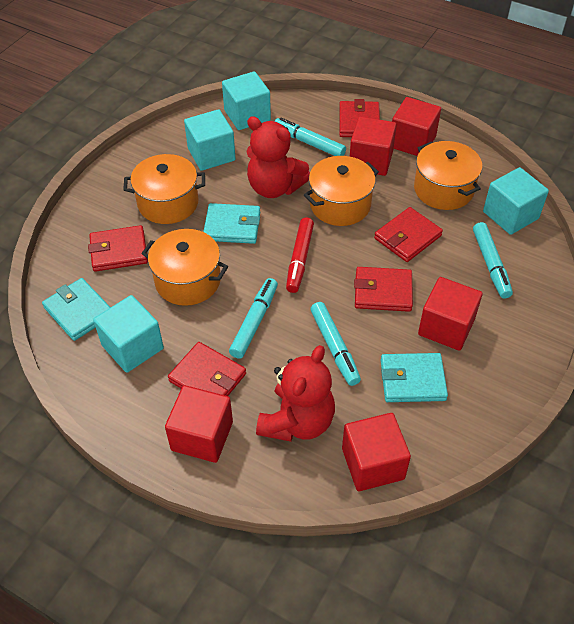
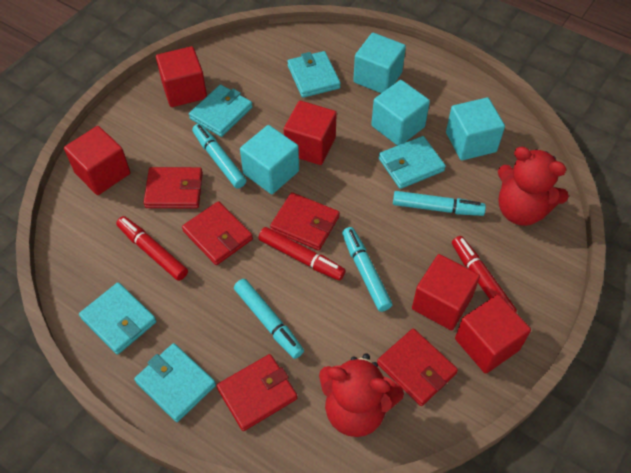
orange pot: 4 -> 0
red marker: 1 -> 3
turquoise wallet: 3 -> 5

